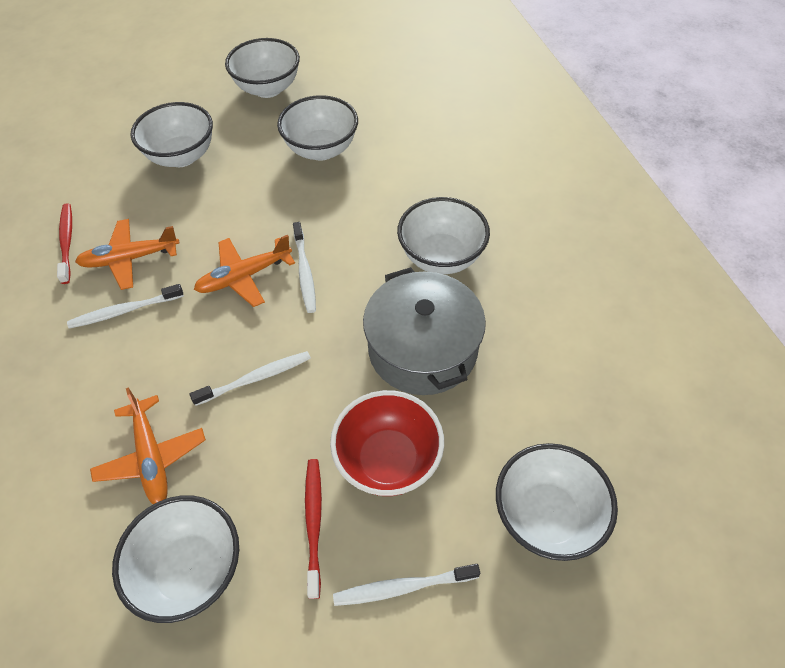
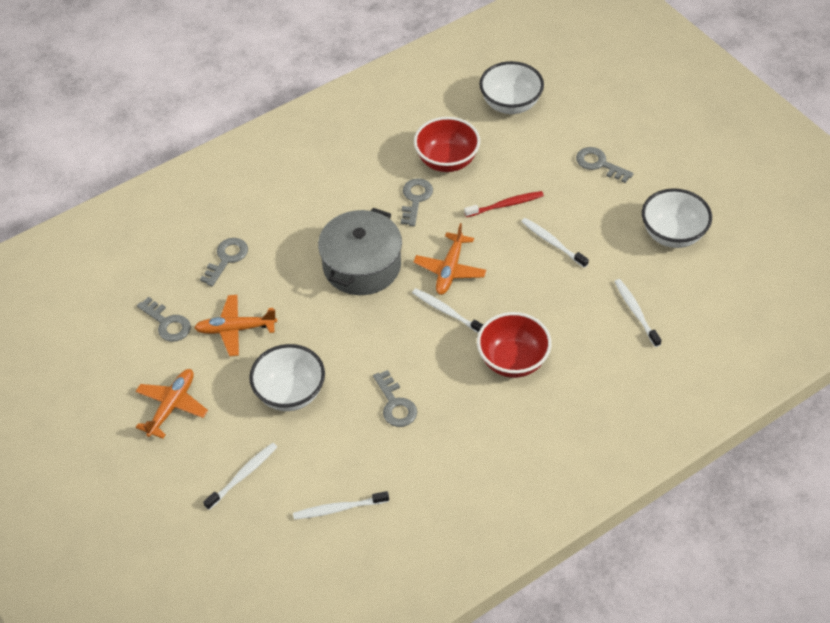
grey key: 0 -> 5
red bowl: 1 -> 2
red toothbrush: 2 -> 1
white bowl: 6 -> 3
white toothbrush: 4 -> 5

